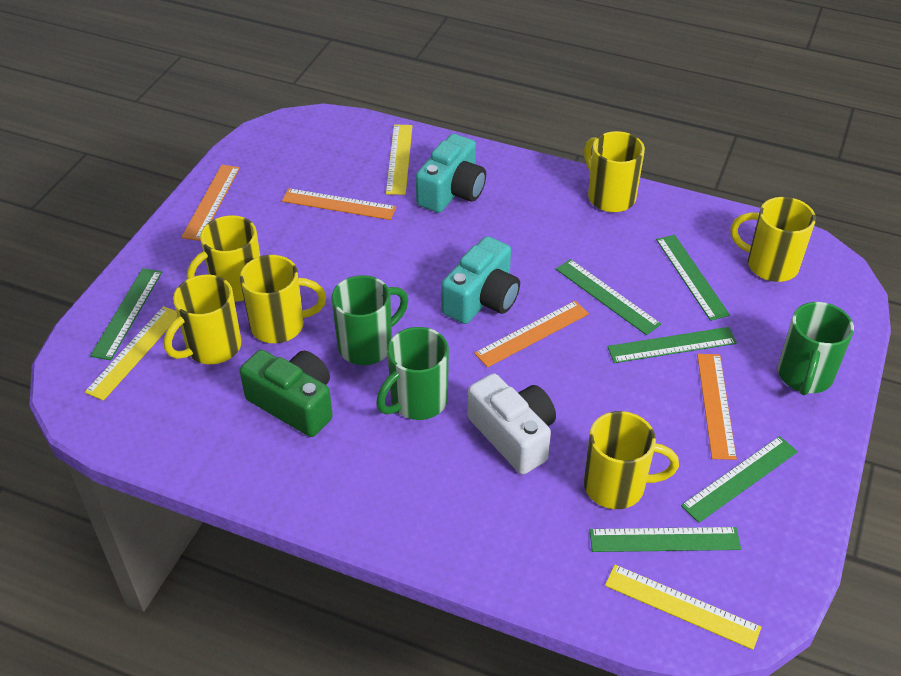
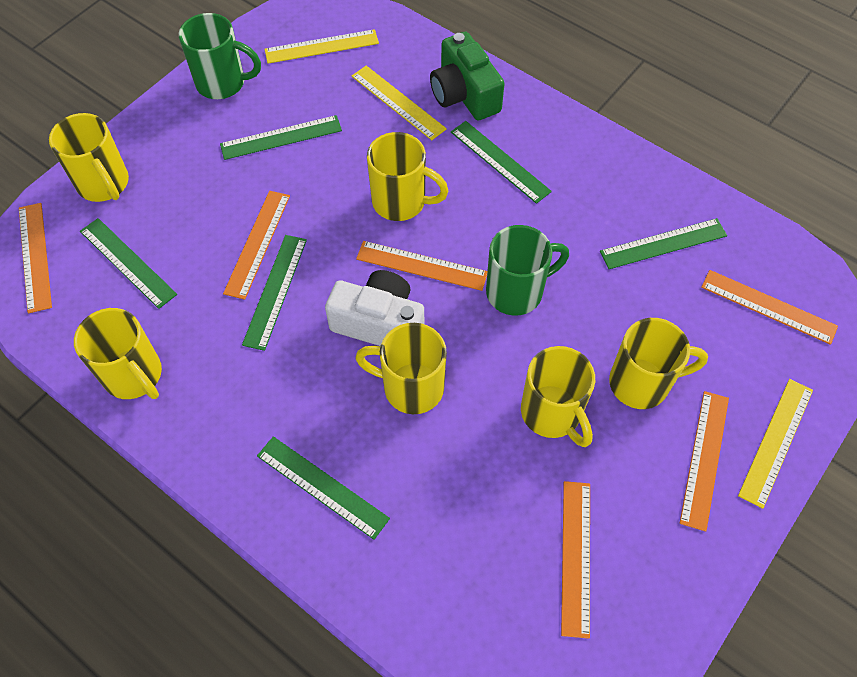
green mug: 3 -> 2
orange ruler: 4 -> 6
turquoise camera: 2 -> 0

